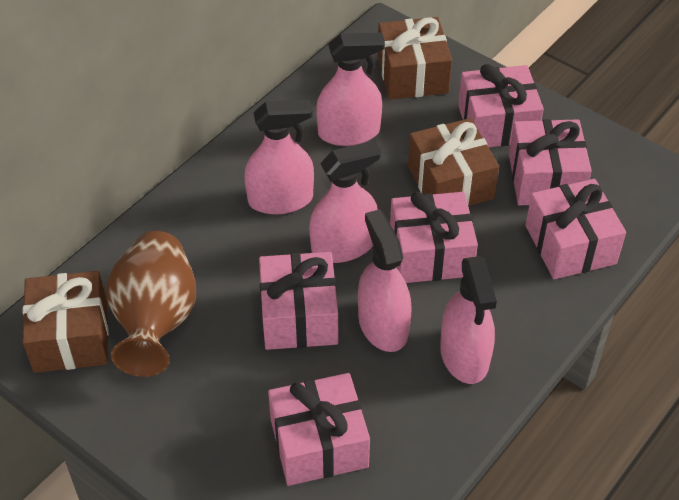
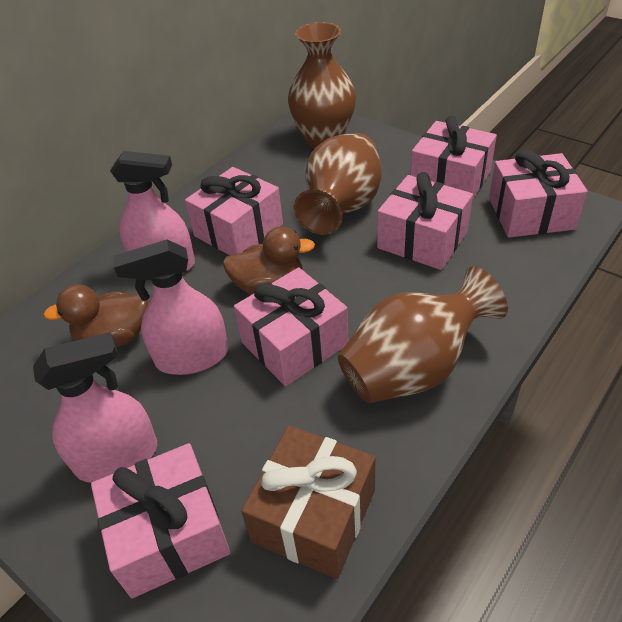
brown duck: 0 -> 2
brown gift: 3 -> 1
brown vase: 1 -> 3
pink spray bottle: 5 -> 3

